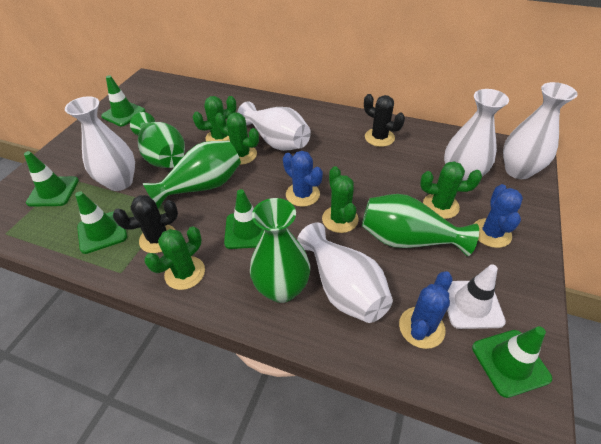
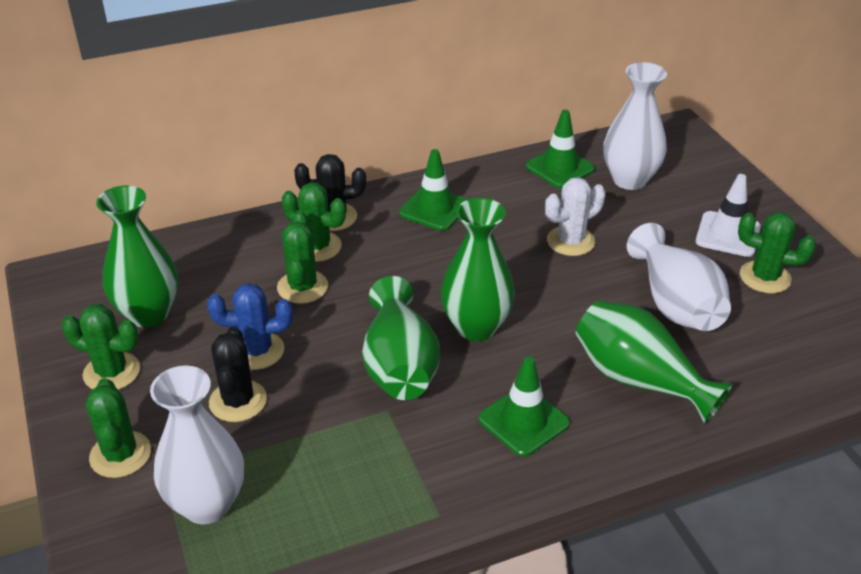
blue cactus: 3 -> 1
green traffic cone: 5 -> 3
white cactus: 0 -> 1
white vase: 5 -> 3

